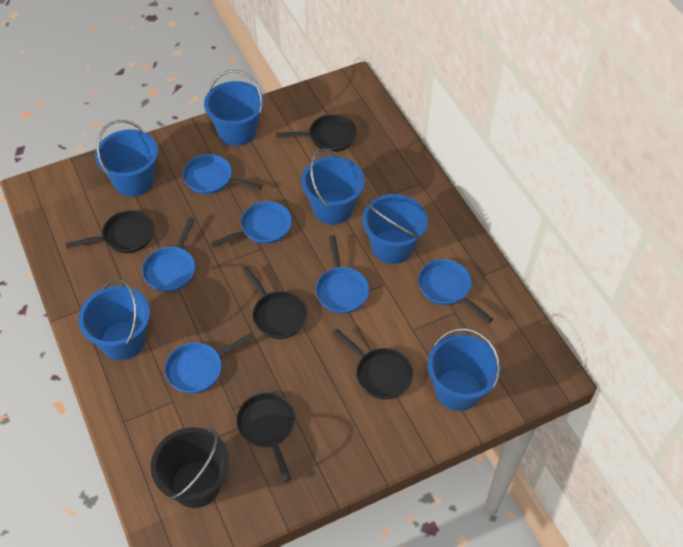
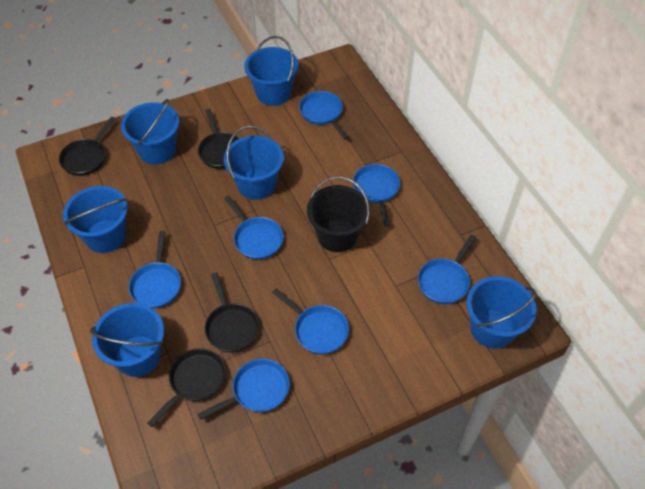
black pan: 5 -> 4
blue pan: 6 -> 7

